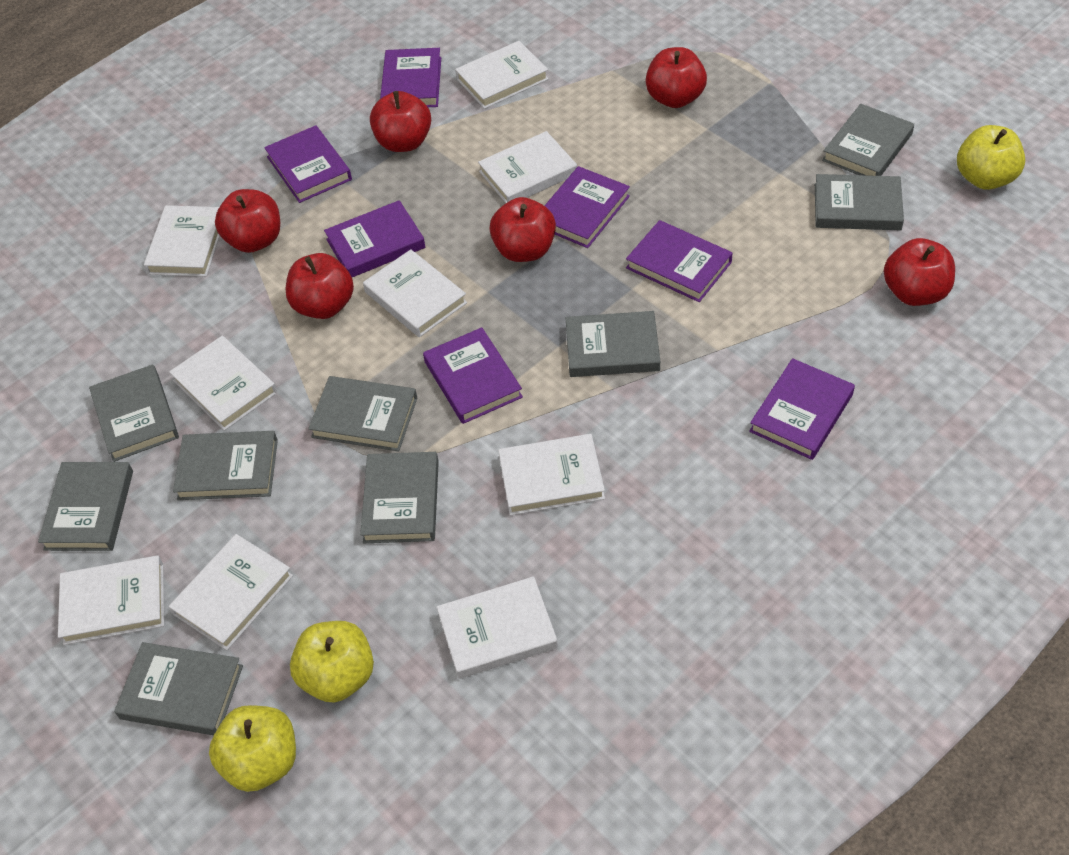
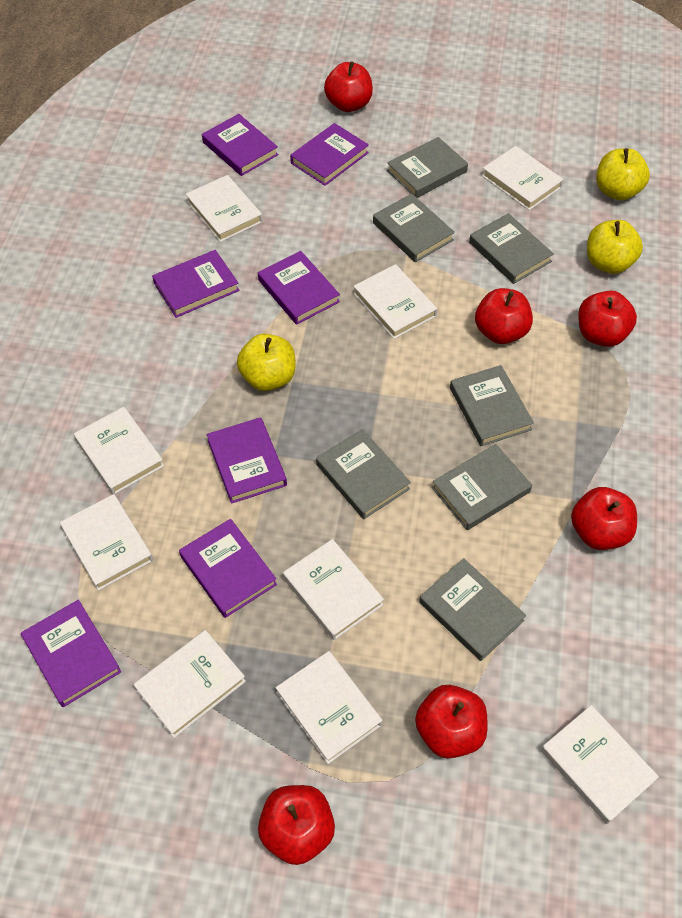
grey book: 9 -> 7

